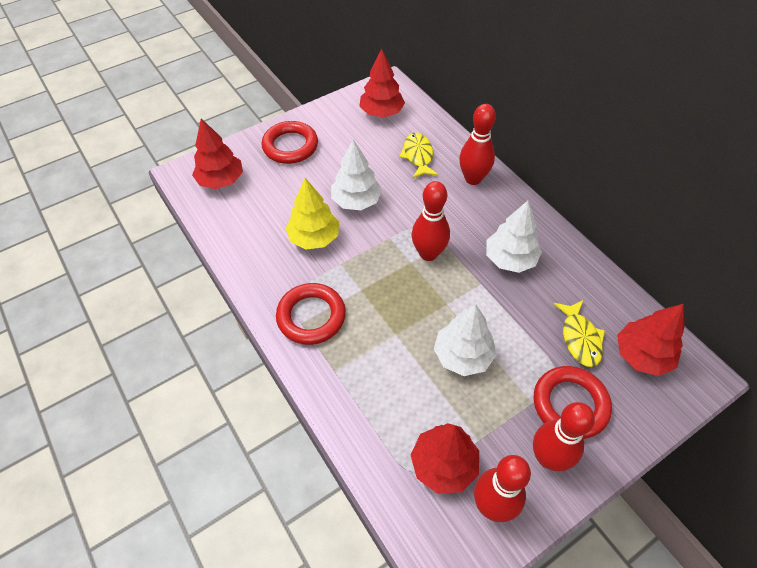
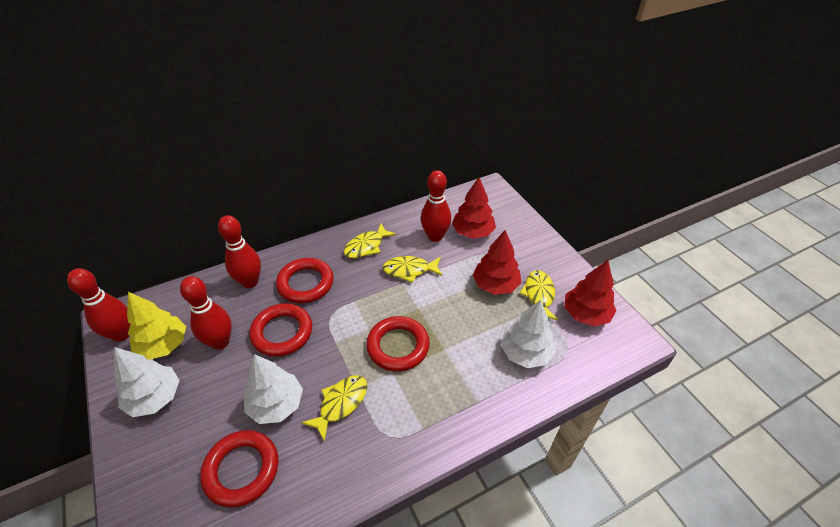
red ring: 3 -> 4
red tree: 4 -> 3
yellow fish: 2 -> 4

